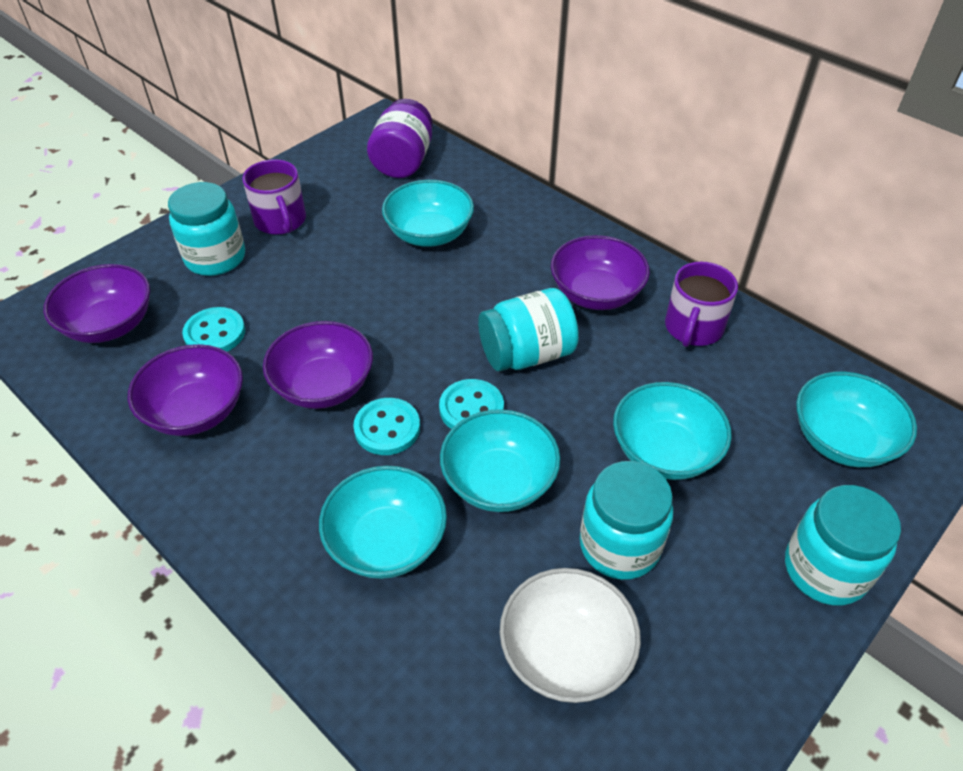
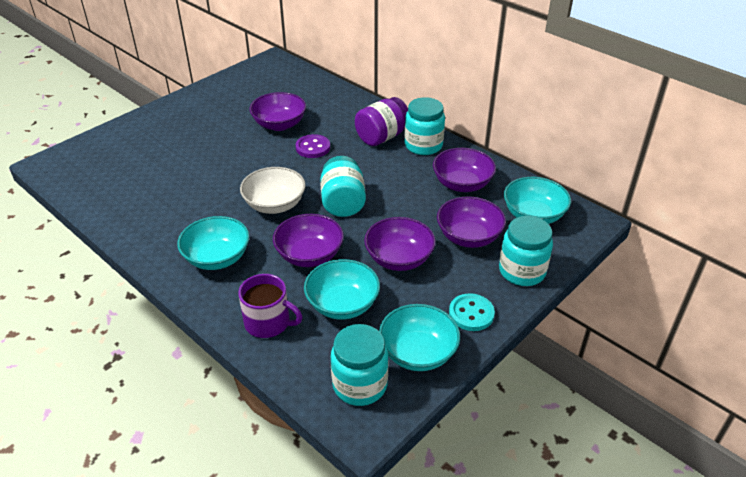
purple bowl: 4 -> 5
purple button: 0 -> 1
purple mug: 2 -> 1
turquoise bowl: 5 -> 4
turquoise button: 3 -> 1

